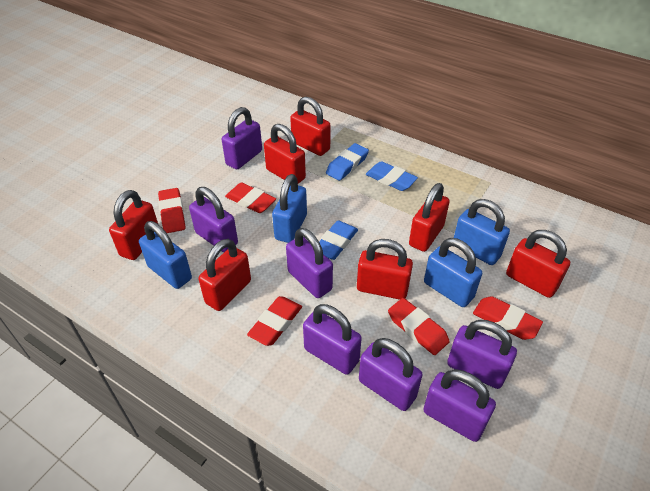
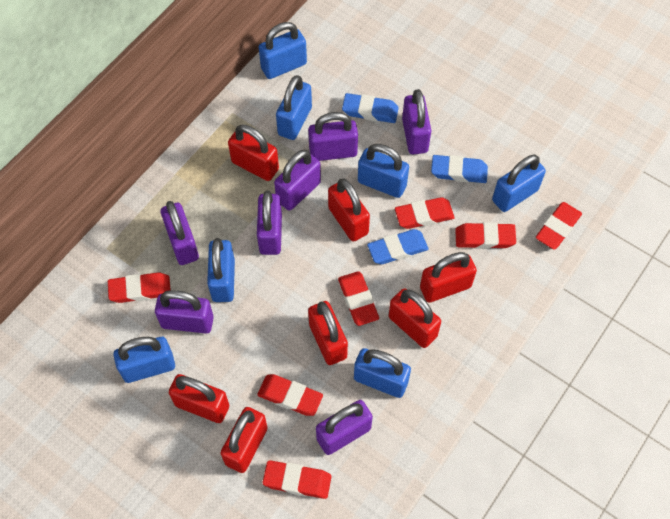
blue padlock: 4 -> 7
red eraser: 5 -> 7

